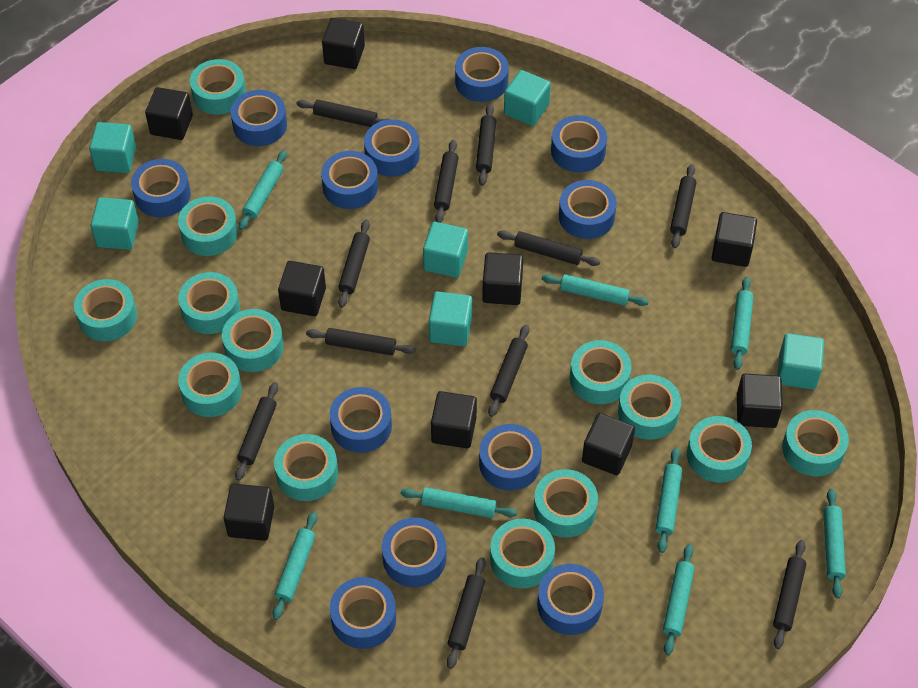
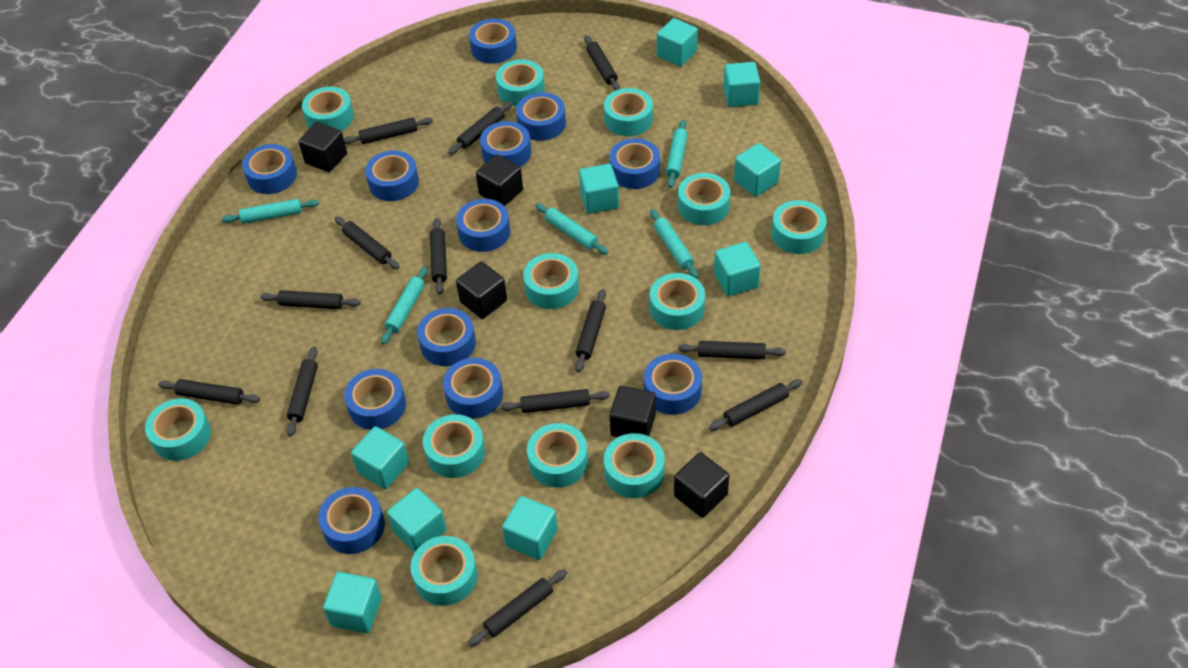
black cube: 9 -> 5
black rolling pin: 11 -> 13
turquoise cube: 6 -> 9
turquoise rolling pin: 8 -> 5
turquoise tape: 13 -> 12

